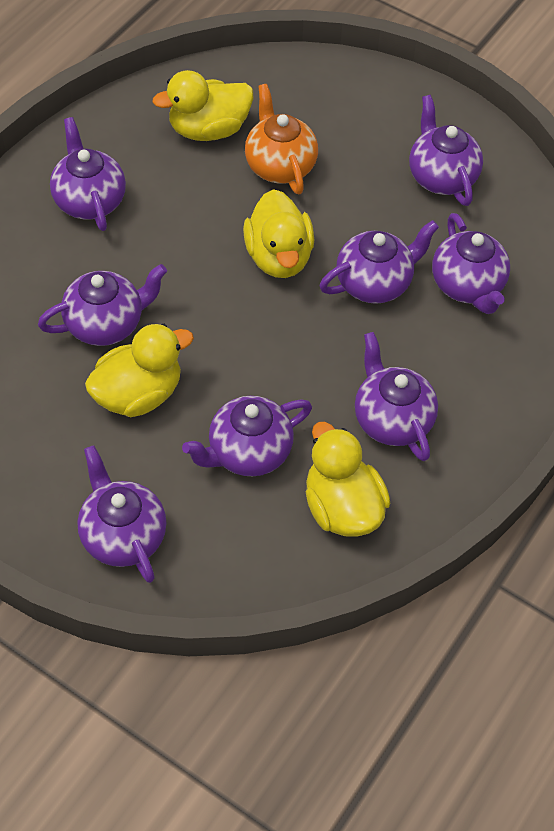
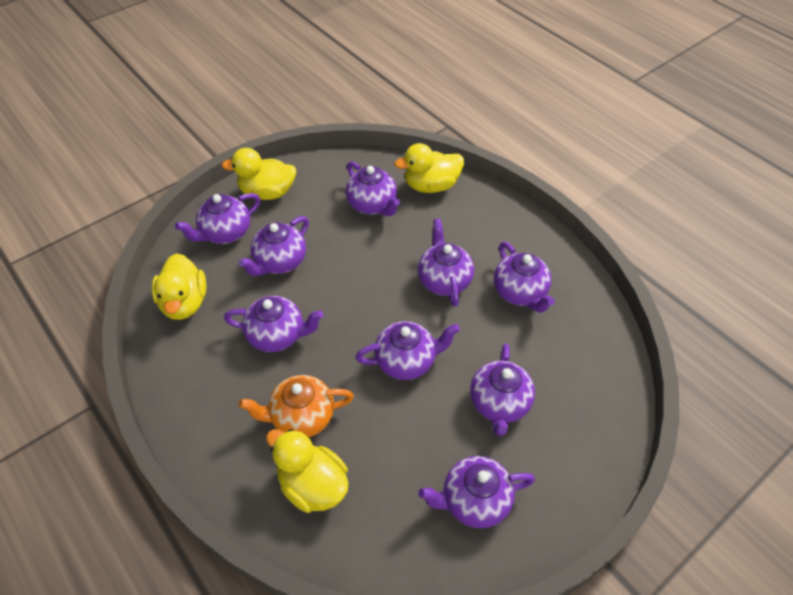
purple teapot: 8 -> 9

